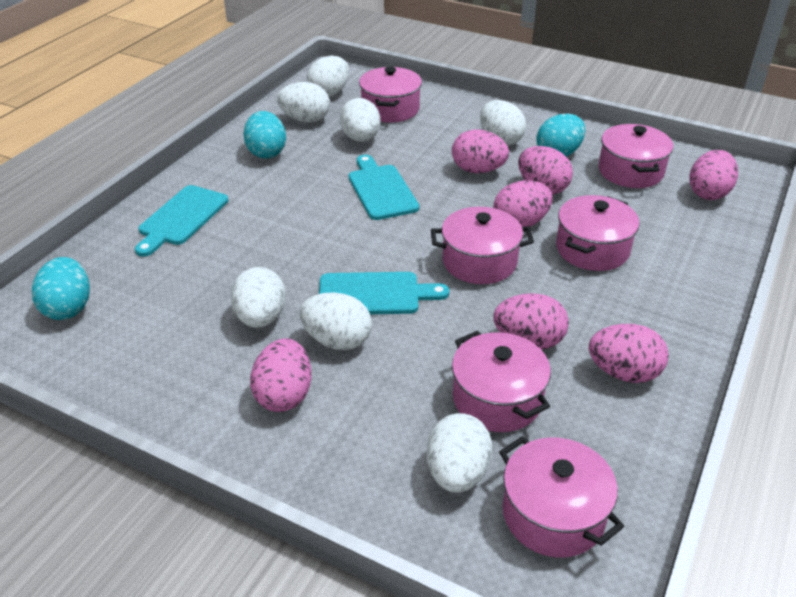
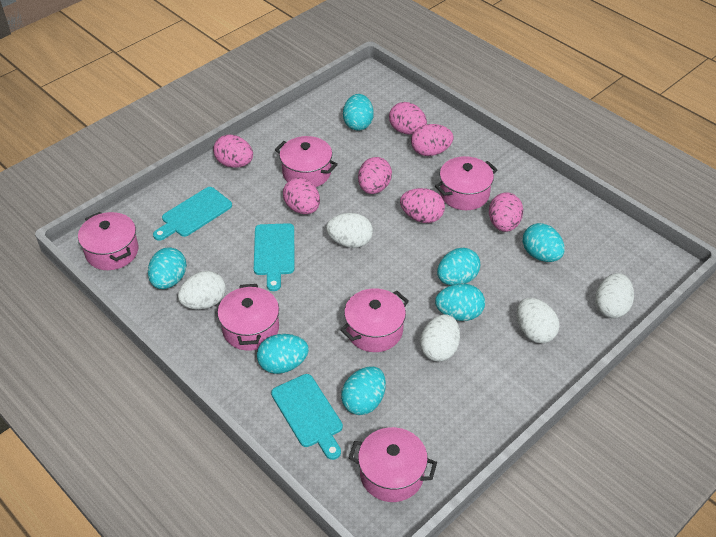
turquoise egg: 3 -> 7
white egg: 7 -> 5

